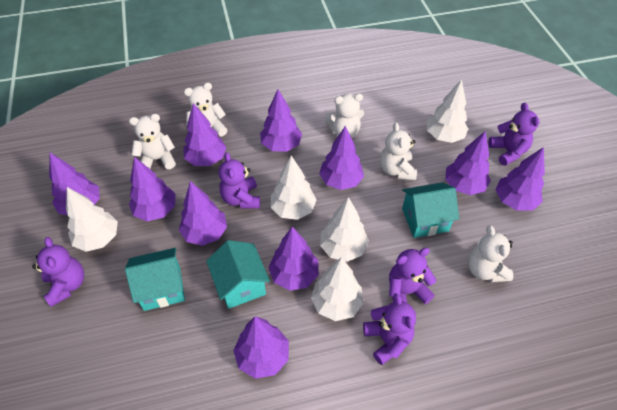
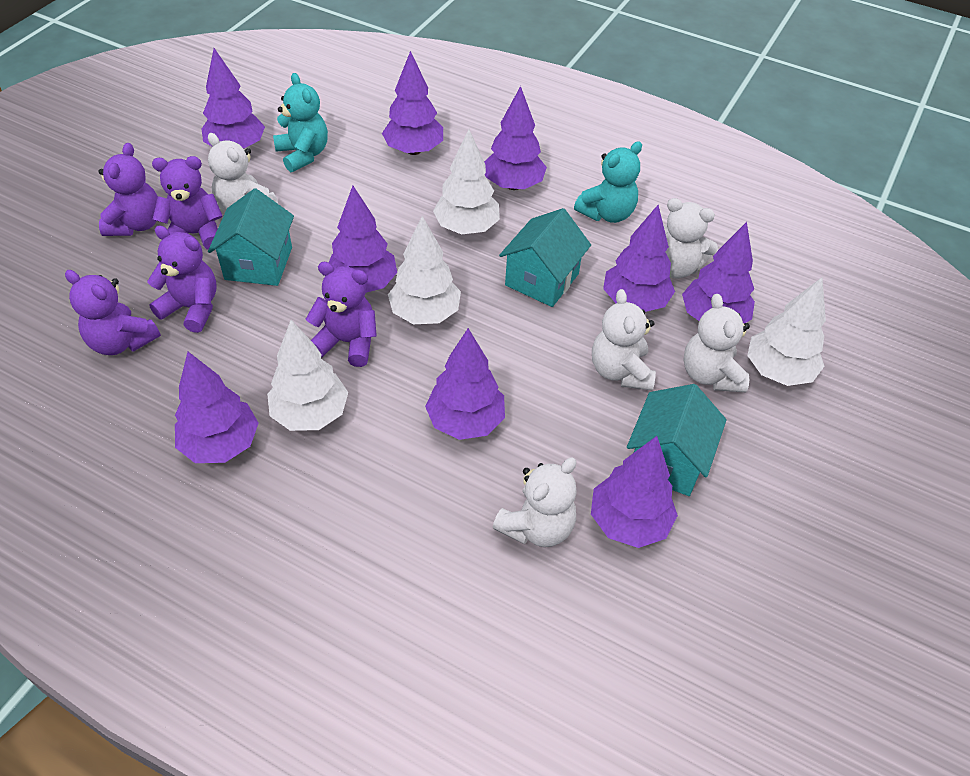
purple tree: 10 -> 9
turquoise teddy bear: 0 -> 2
white tree: 5 -> 4

